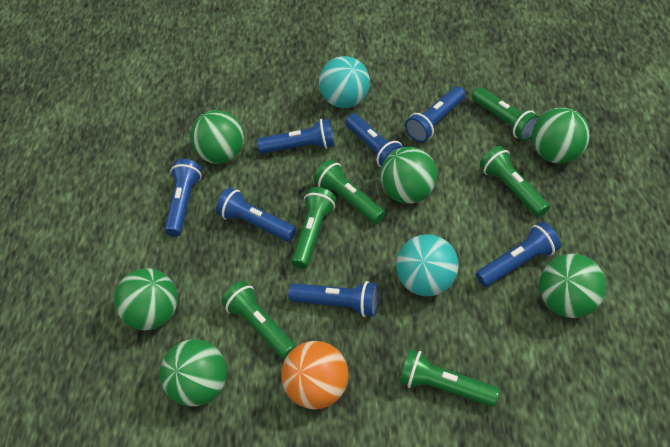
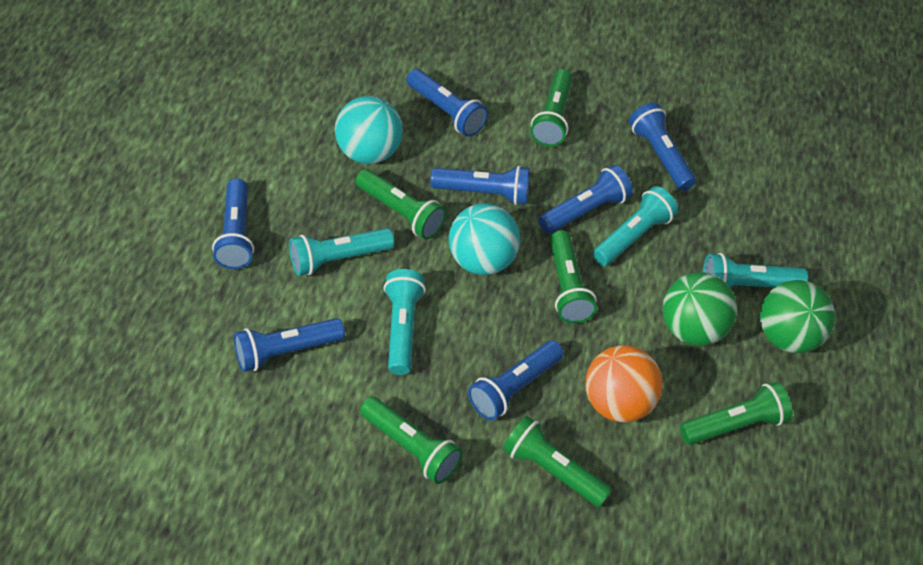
green ball: 6 -> 2
turquoise flashlight: 0 -> 4

